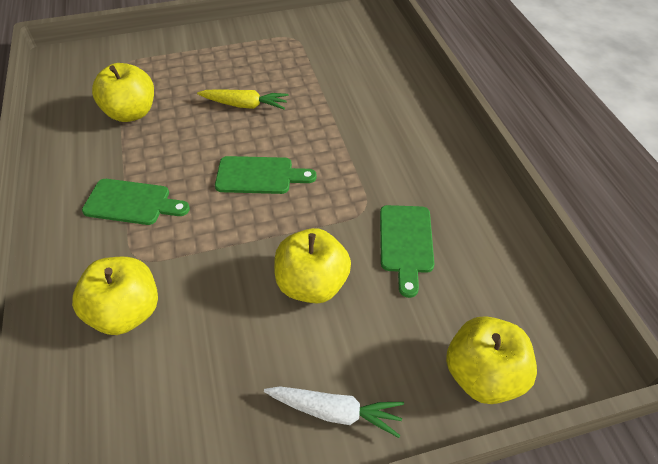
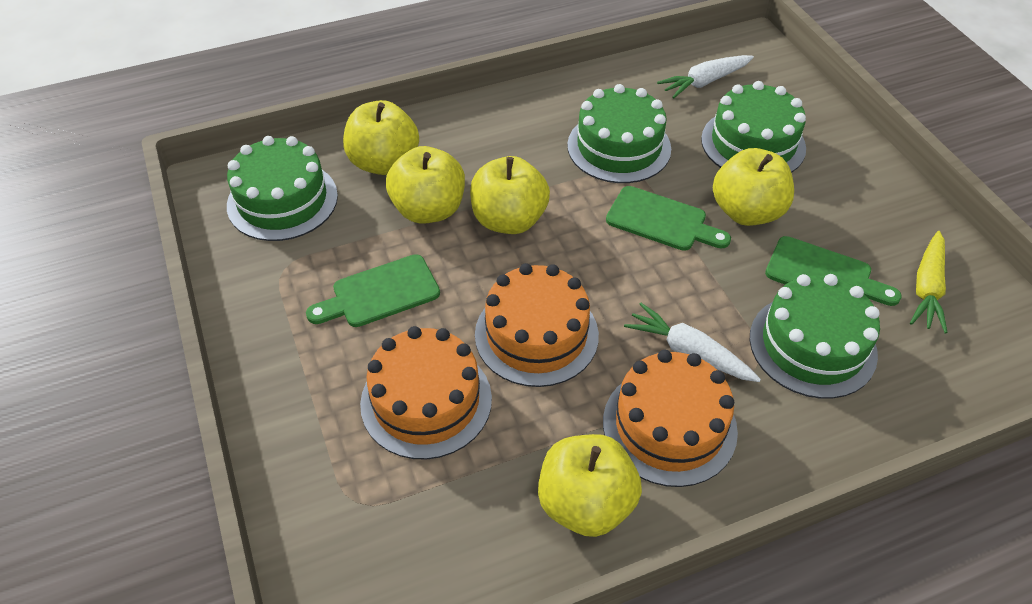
green cake: 0 -> 4
orange cake: 0 -> 3
white carrot: 1 -> 2
yellow apple: 4 -> 5

